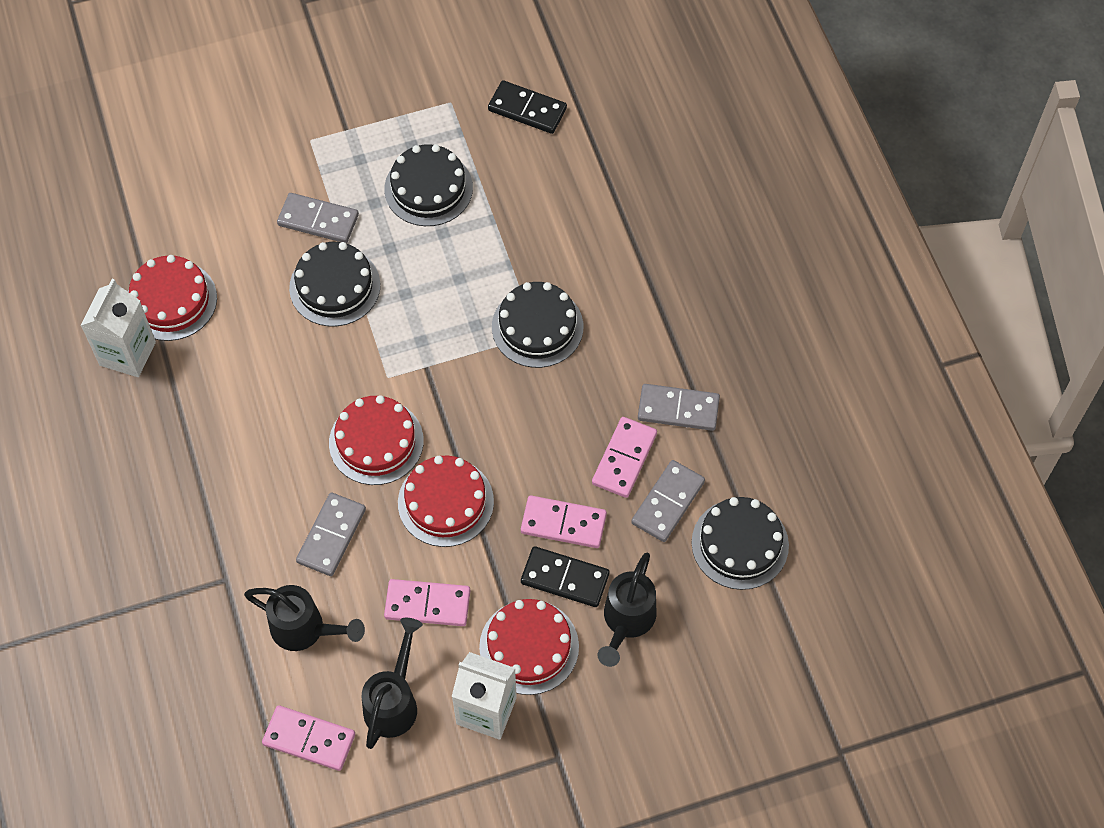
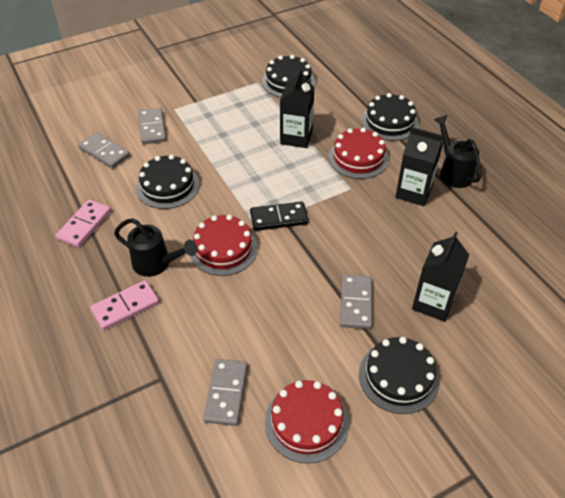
black carton: 0 -> 3
black domino: 2 -> 1
black watering can: 3 -> 2
pink domino: 4 -> 2
red cake: 4 -> 3
white carton: 2 -> 0

